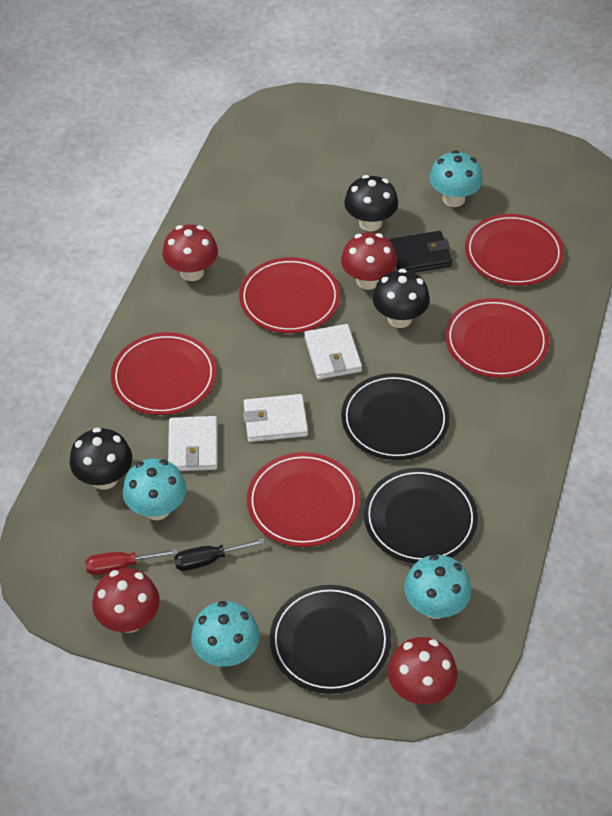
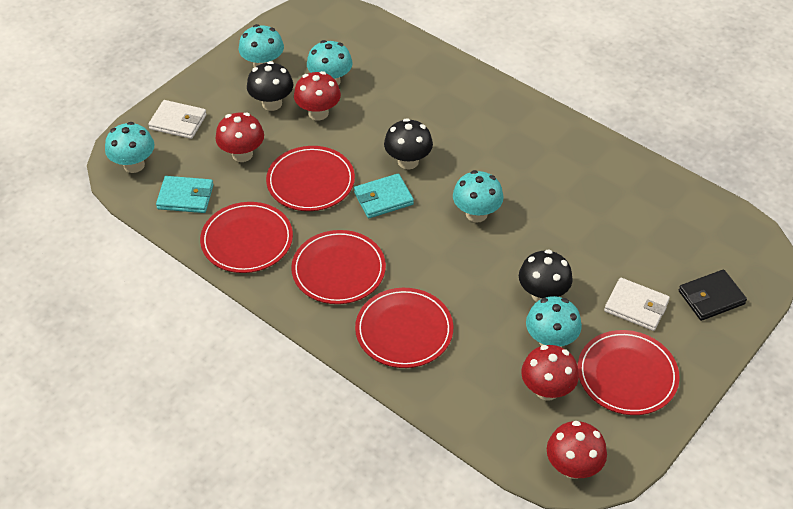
black plate: 3 -> 0
black screwdriver: 1 -> 0
red screwdriver: 1 -> 0
turquoise mushroom: 4 -> 5
turquoise wallet: 0 -> 2
white wallet: 3 -> 2

